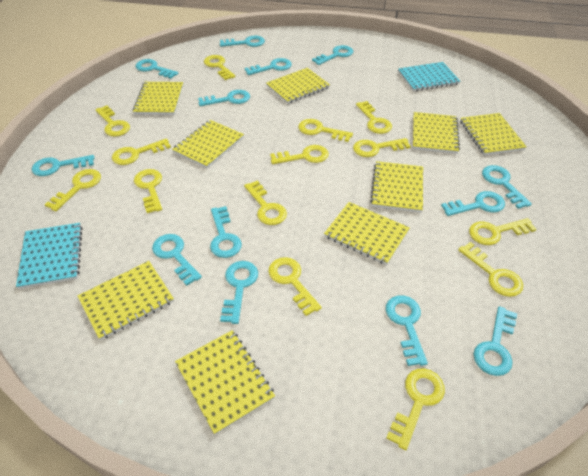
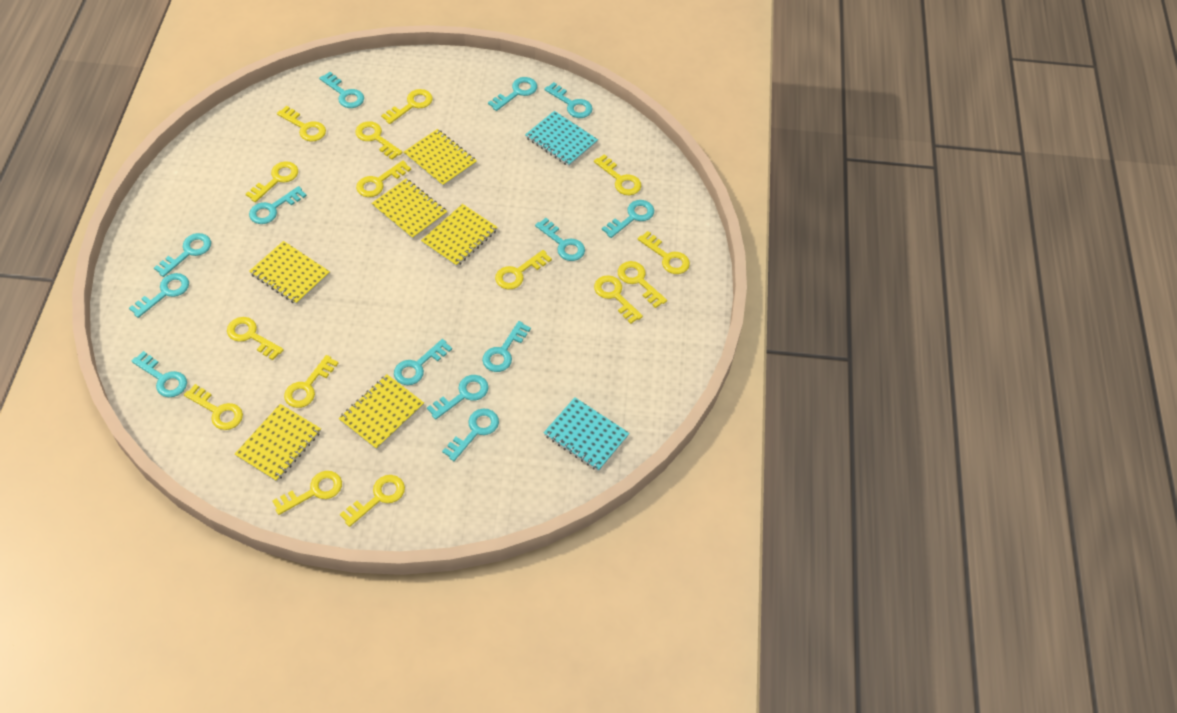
yellow key: 14 -> 15
yellow notebook: 9 -> 6

